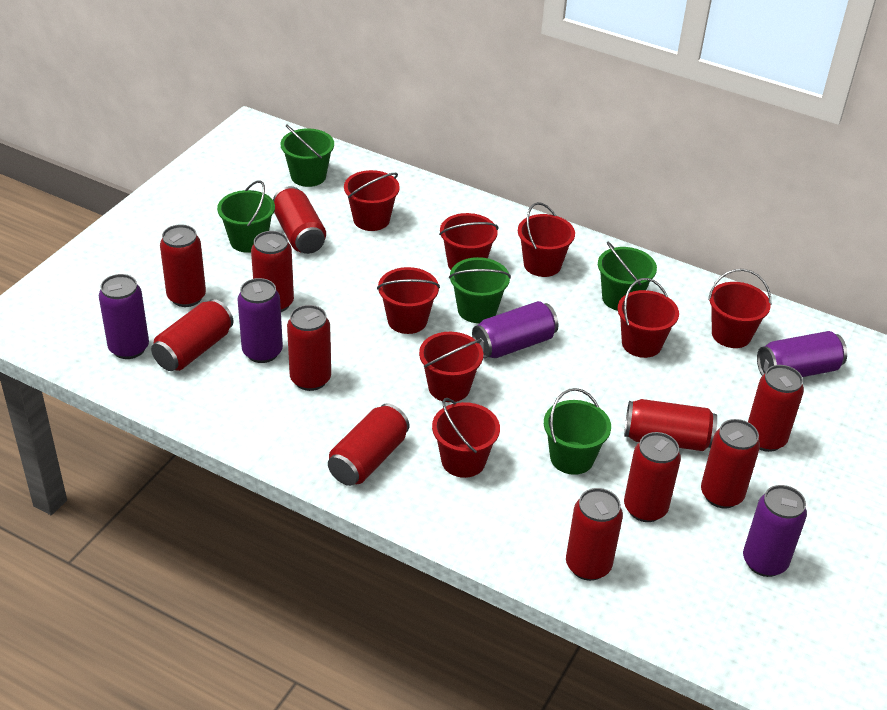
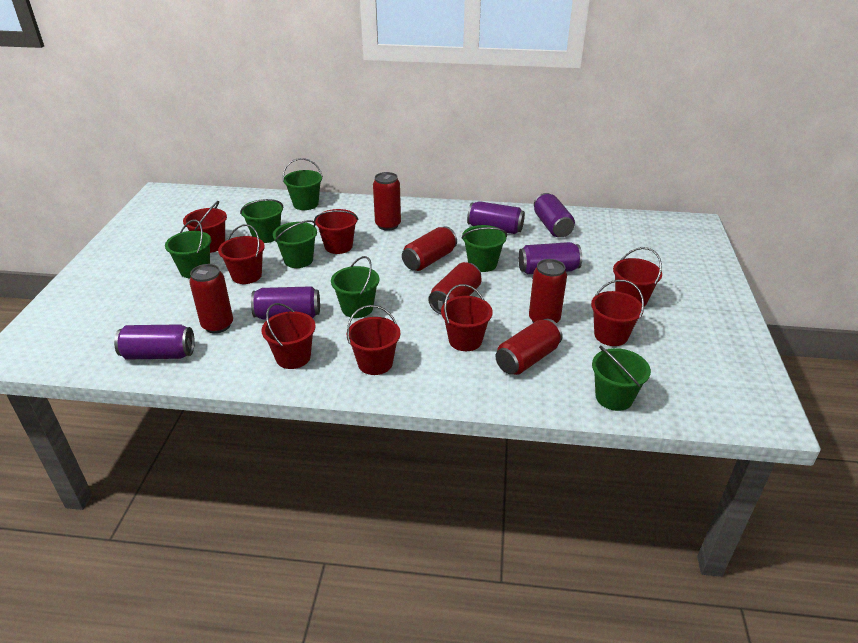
green bucket: 5 -> 7
red can: 11 -> 6

